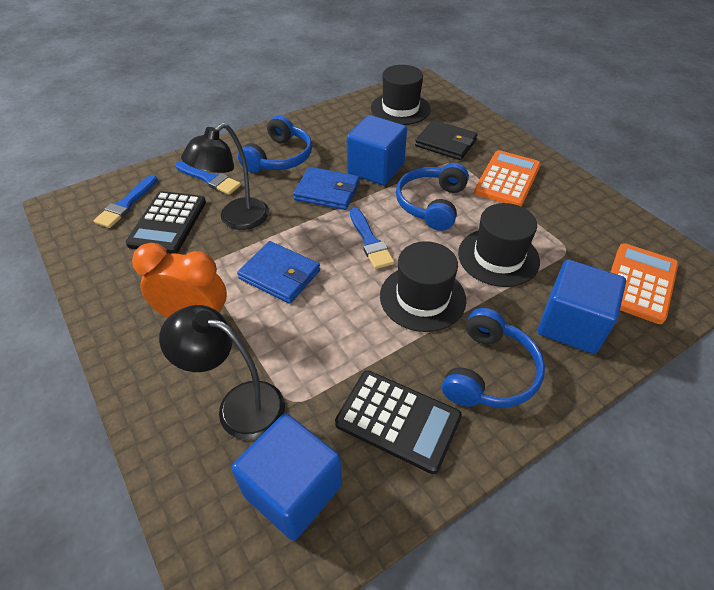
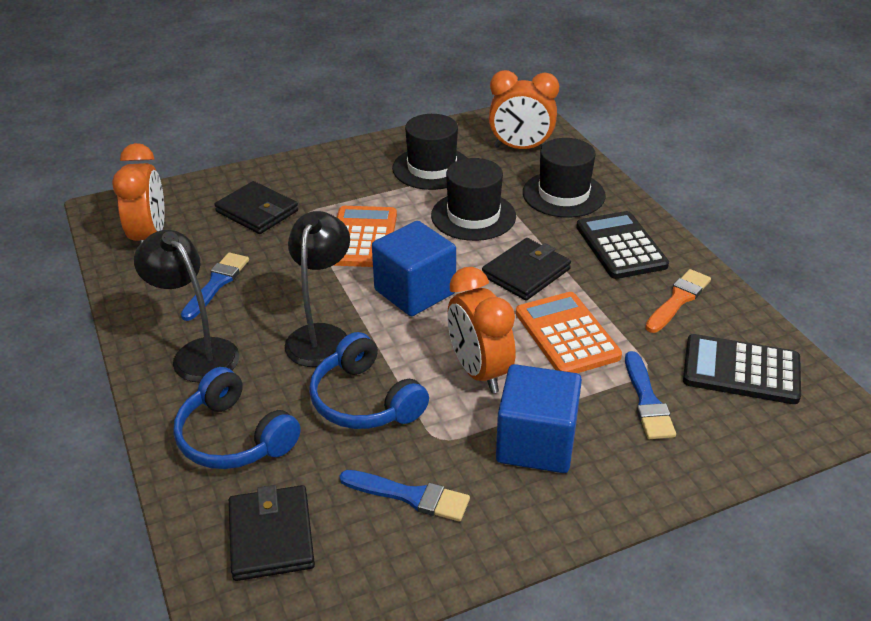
black wallet: 1 -> 3
blue cube: 3 -> 2
blue headphones: 3 -> 2
blue wallet: 2 -> 0
orange brush: 0 -> 1
orange clock: 1 -> 3

